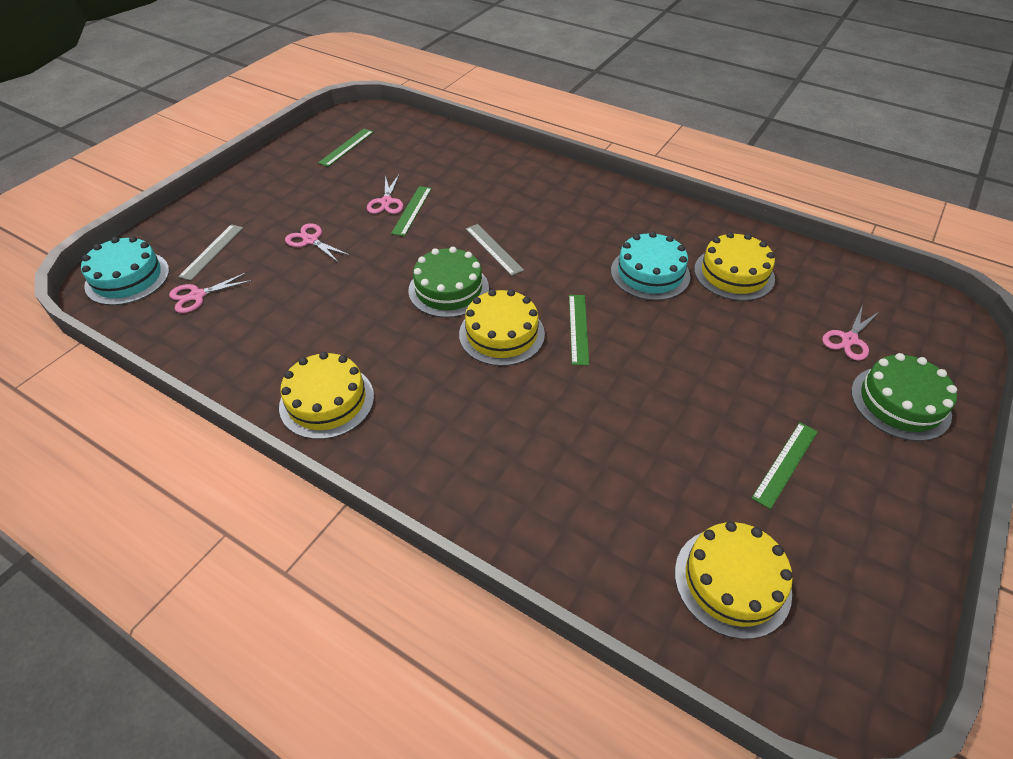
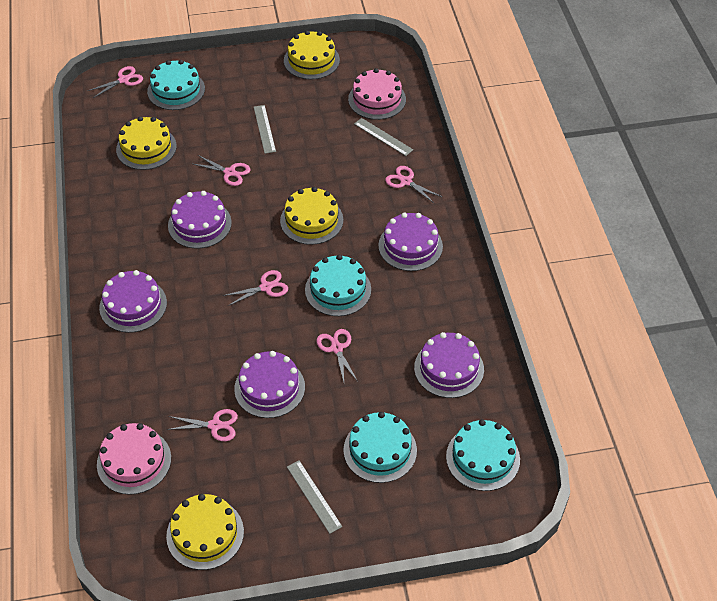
green cake: 2 -> 0
green ruler: 4 -> 0
grey ruler: 2 -> 3
pink cake: 0 -> 2
pink scissors: 4 -> 6
purple cake: 0 -> 5
turquoise cake: 2 -> 4

